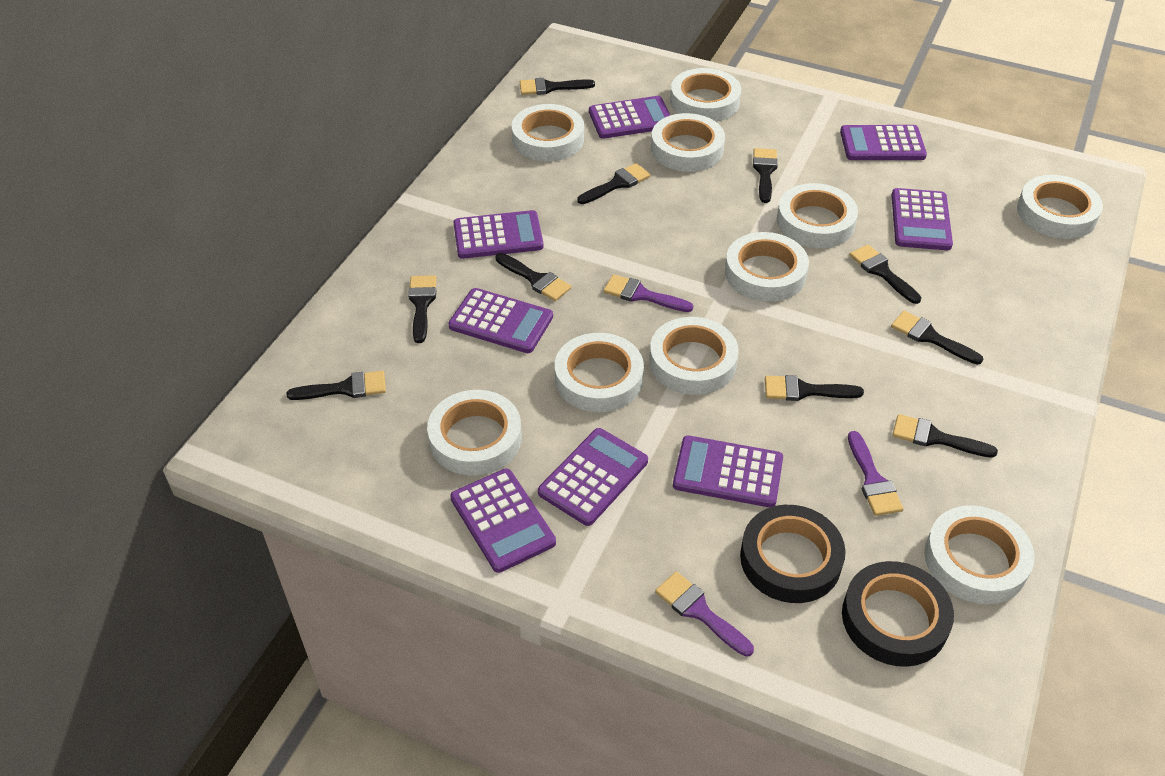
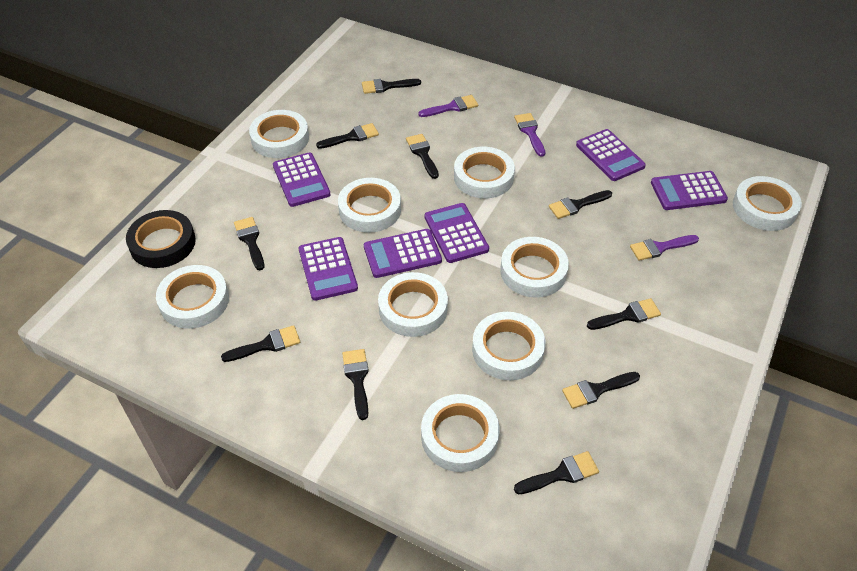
black tape: 2 -> 1
purple calculator: 8 -> 6
white tape: 10 -> 9

